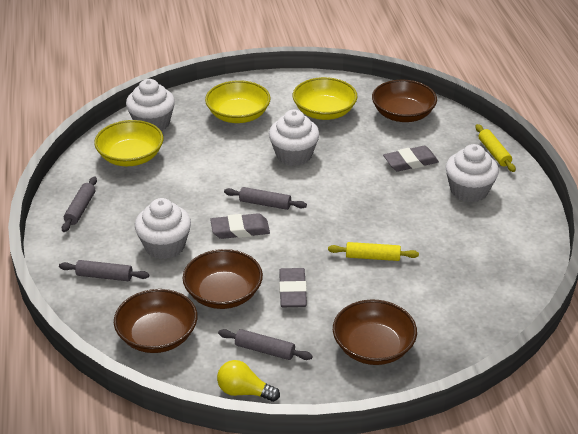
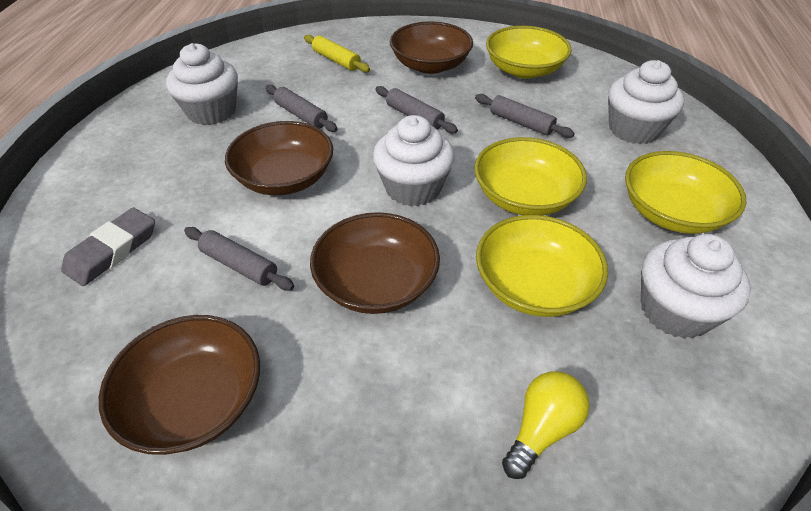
grey eraser: 3 -> 1
yellow bowl: 3 -> 4
yellow rolling pin: 2 -> 1

